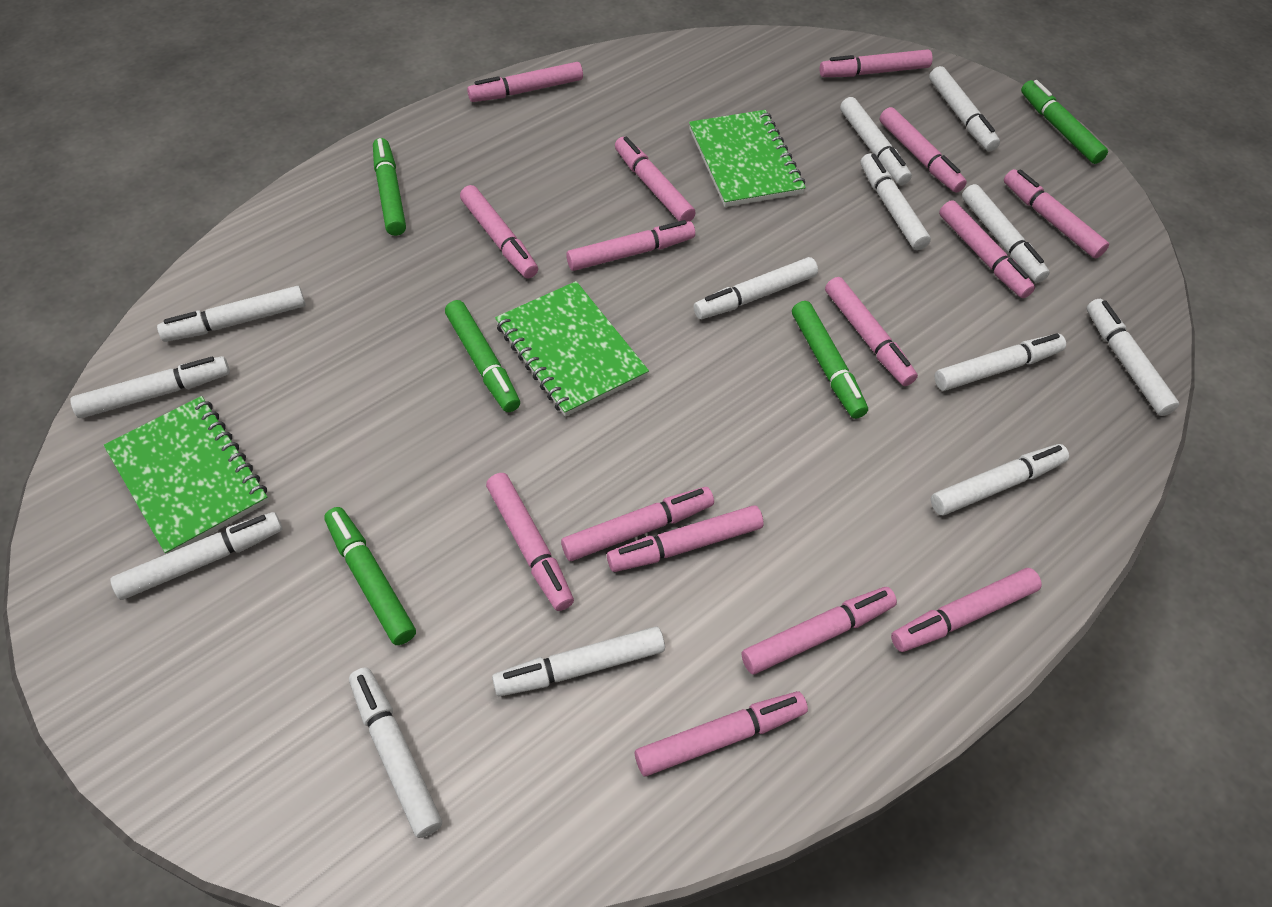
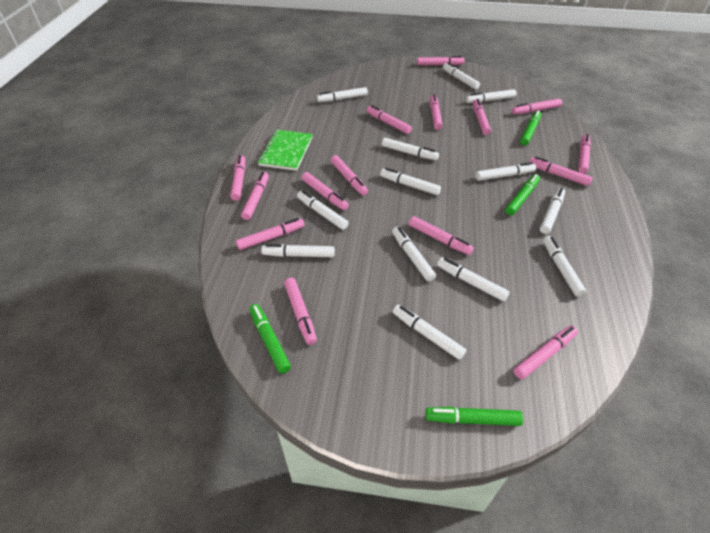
green marker: 5 -> 4
green notebook: 3 -> 1

